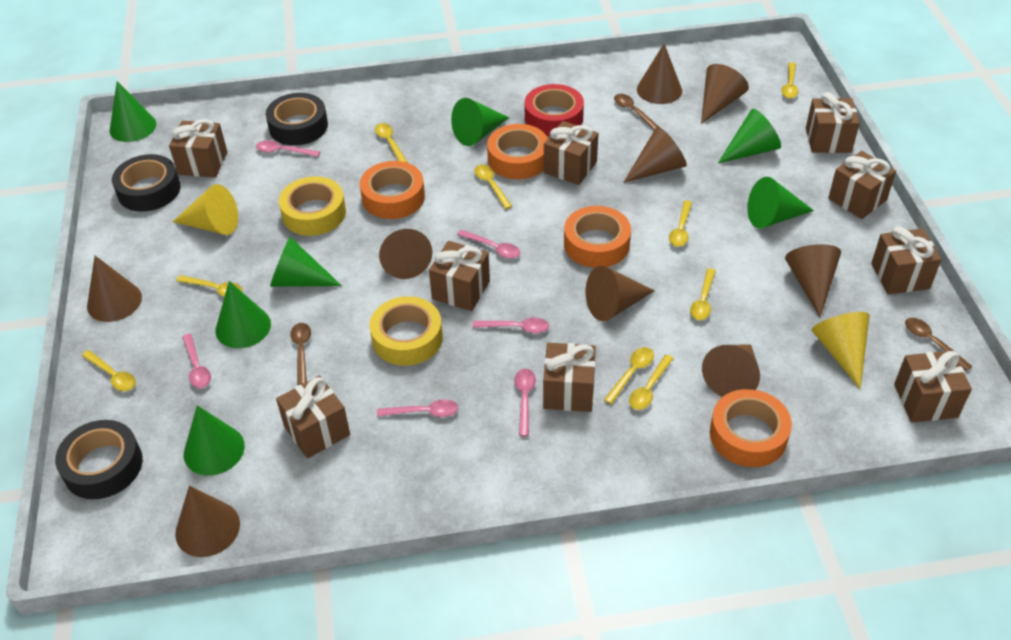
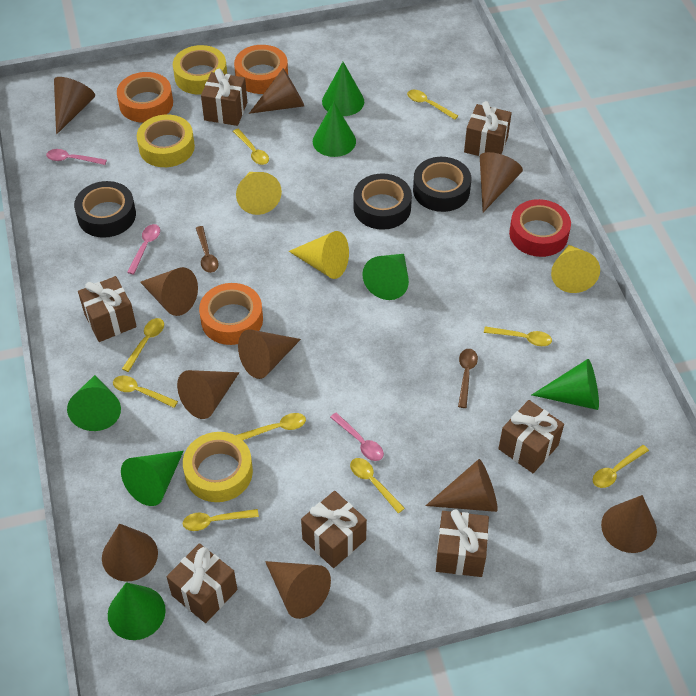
brown cone: 9 -> 10
brown gift: 9 -> 7
brown spoon: 3 -> 2
orange tape: 4 -> 3
pink spoon: 6 -> 3
yellow cone: 2 -> 3
yellow tape: 2 -> 3

